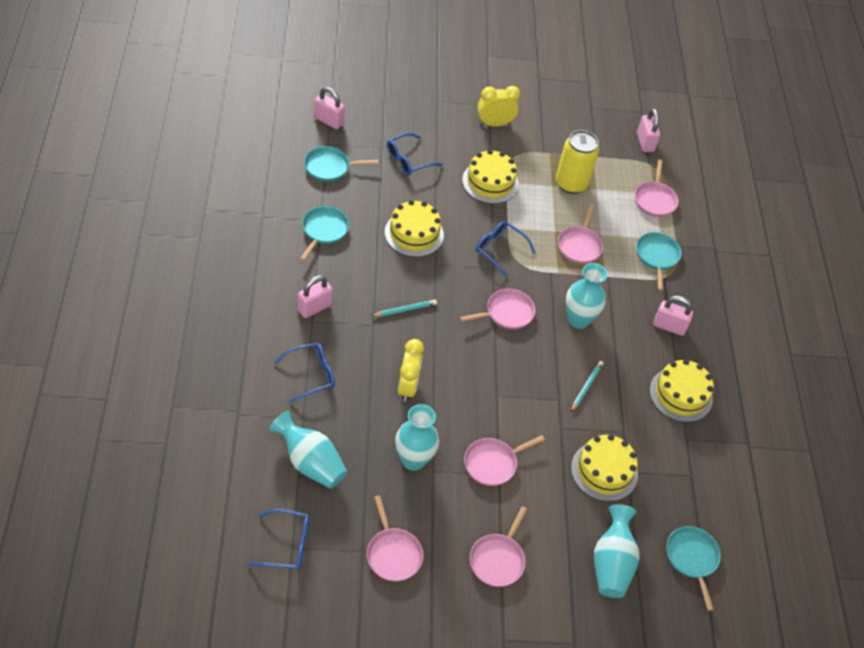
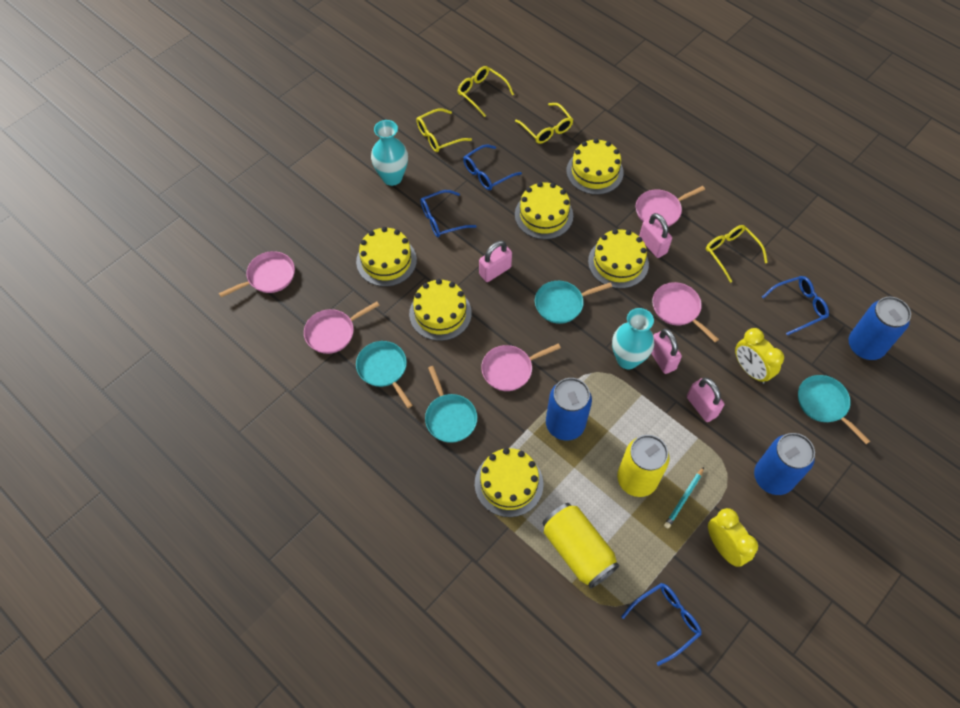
blue can: 0 -> 3
pink pan: 6 -> 5
turquoise pencil: 2 -> 1
turquoise vase: 4 -> 2
yellow cake: 4 -> 6
yellow can: 1 -> 2
yellow glasses: 0 -> 4

